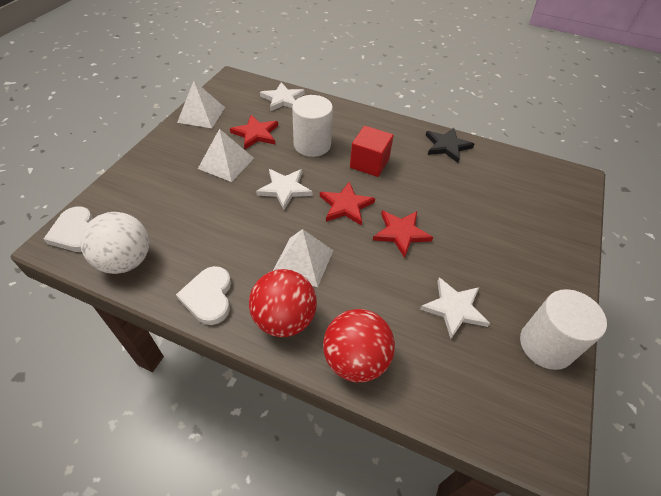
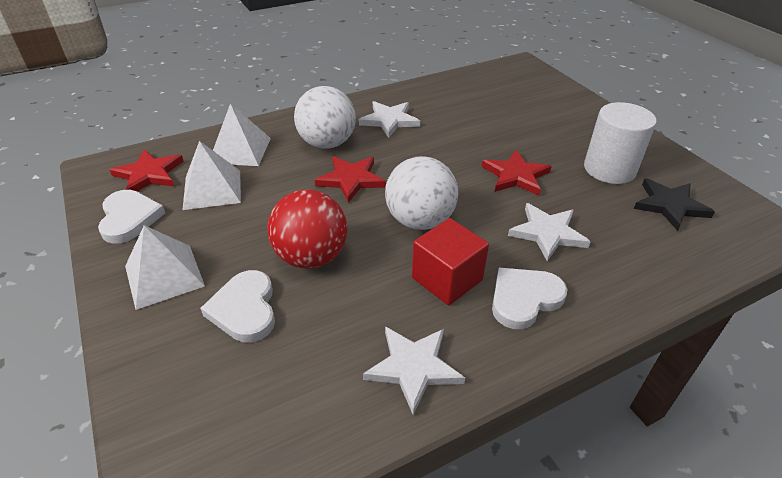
red ball: 2 -> 1
white ball: 1 -> 2
white cylinder: 2 -> 1
white heart: 2 -> 3

